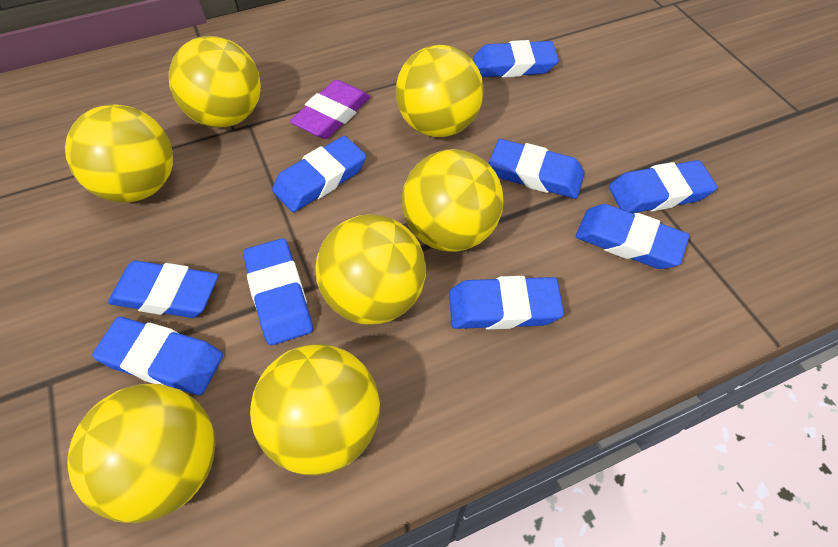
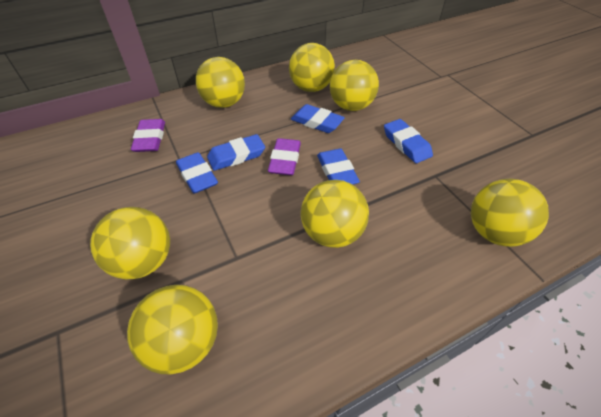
blue eraser: 9 -> 5
purple eraser: 1 -> 2

